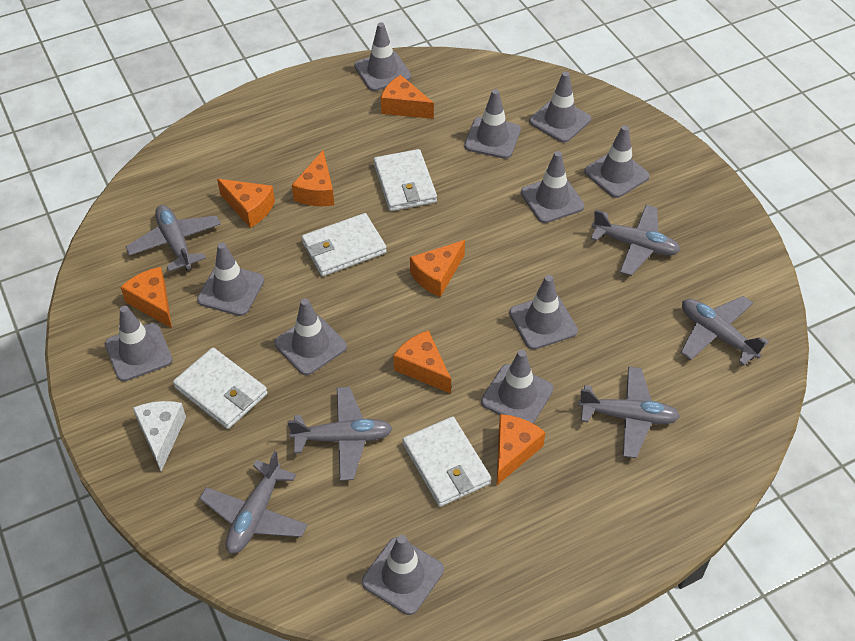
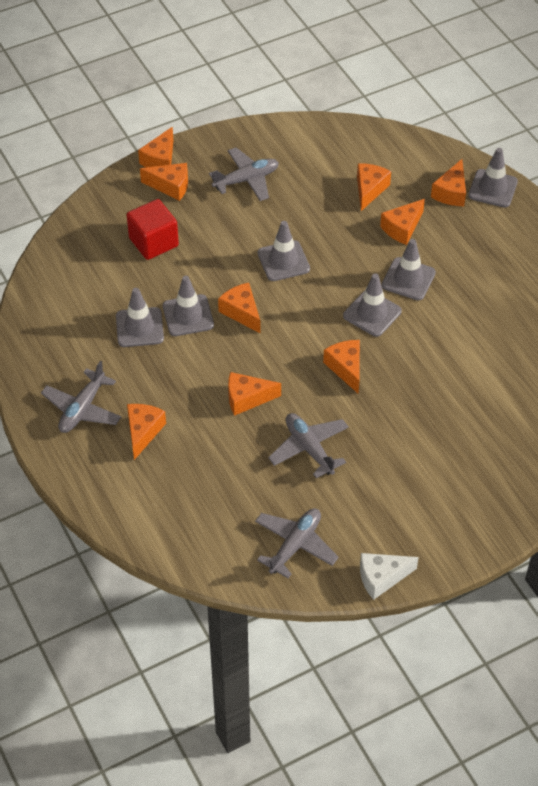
grey plane: 6 -> 4
grey traffic cone: 11 -> 6
orange cheese: 7 -> 9
red cube: 0 -> 1
white wallet: 4 -> 0

